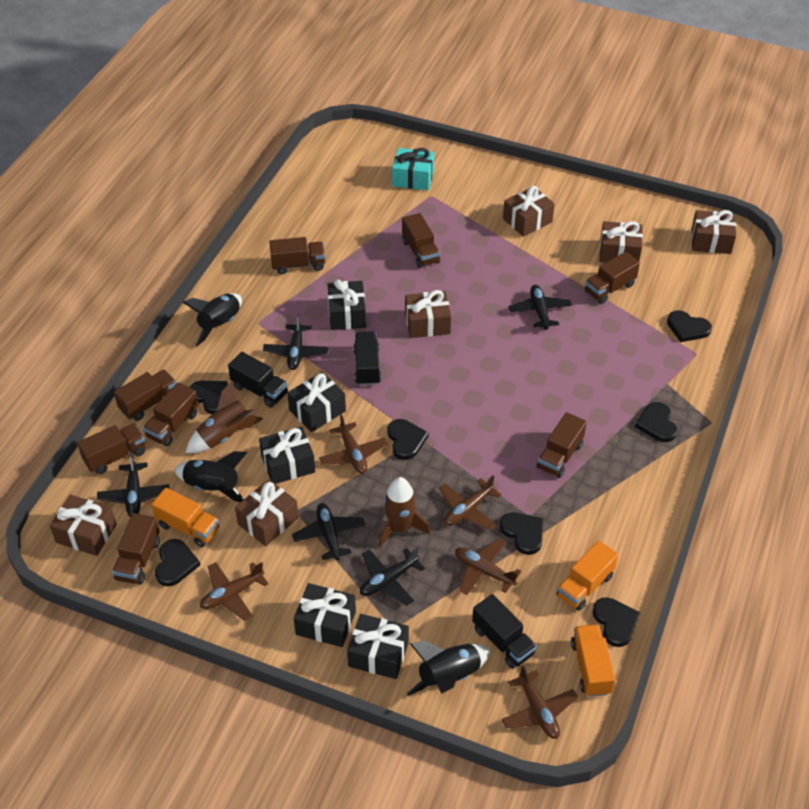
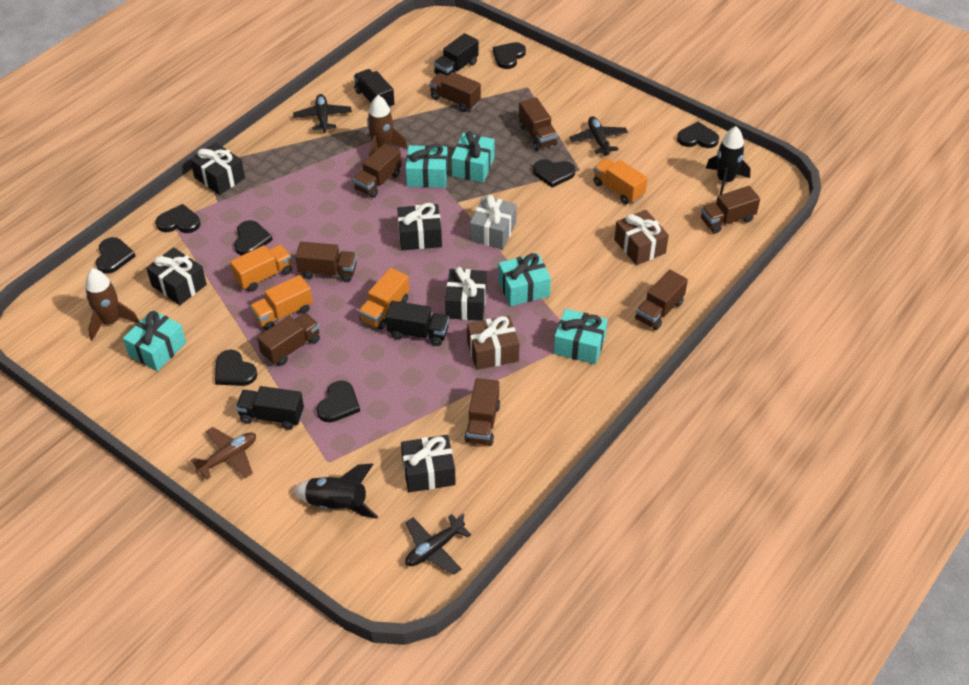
black heart: 7 -> 8
black plane: 5 -> 3
black rocket: 3 -> 2
black truck: 3 -> 4
brown gift: 6 -> 2
brown plane: 5 -> 1
grey gift: 0 -> 1
orange truck: 3 -> 4
turquoise gift: 1 -> 5

